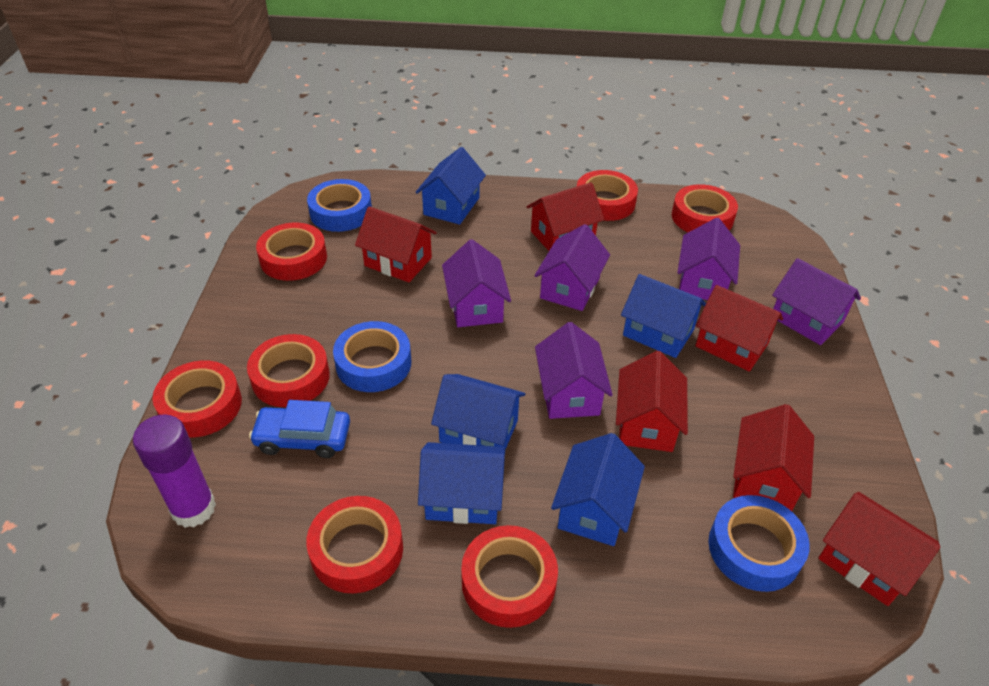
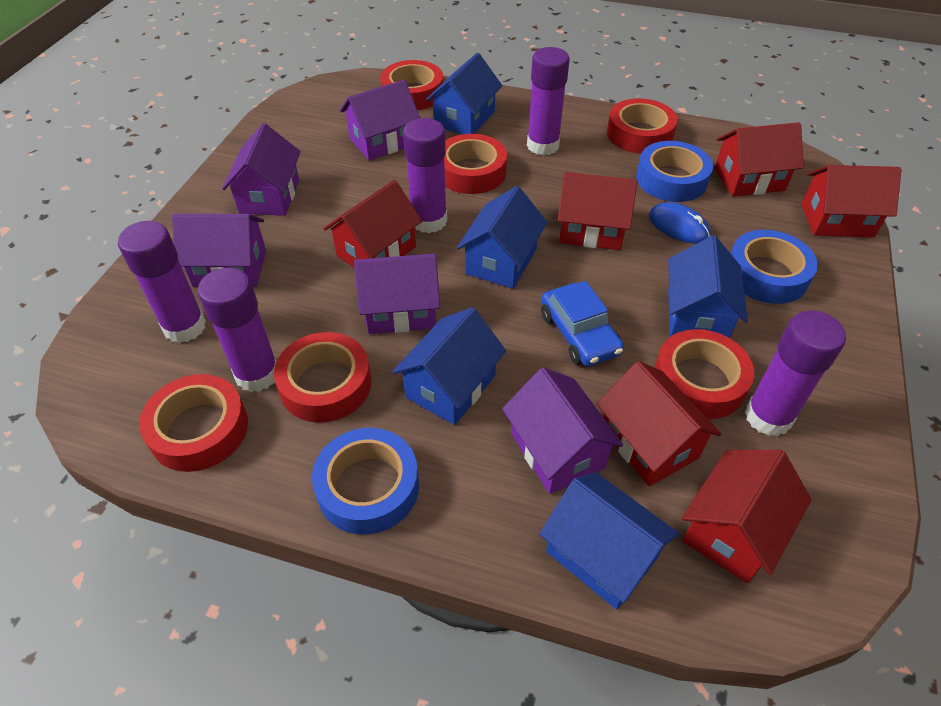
blue mouse: 0 -> 1
purple glue stick: 1 -> 5
red tape: 7 -> 6

